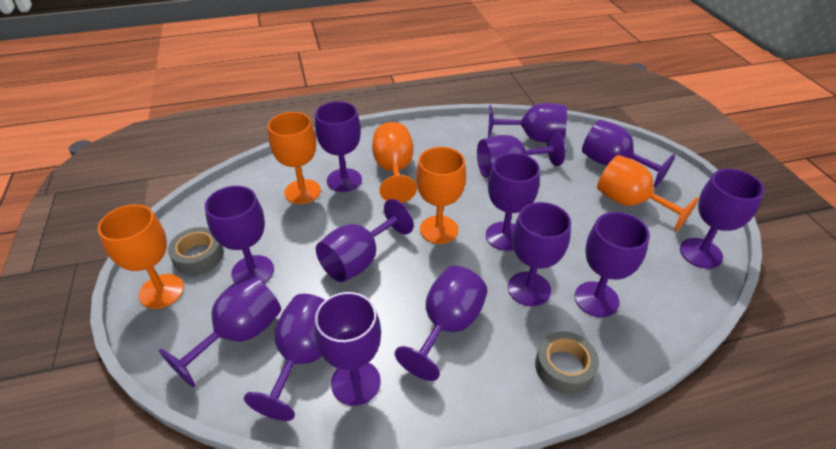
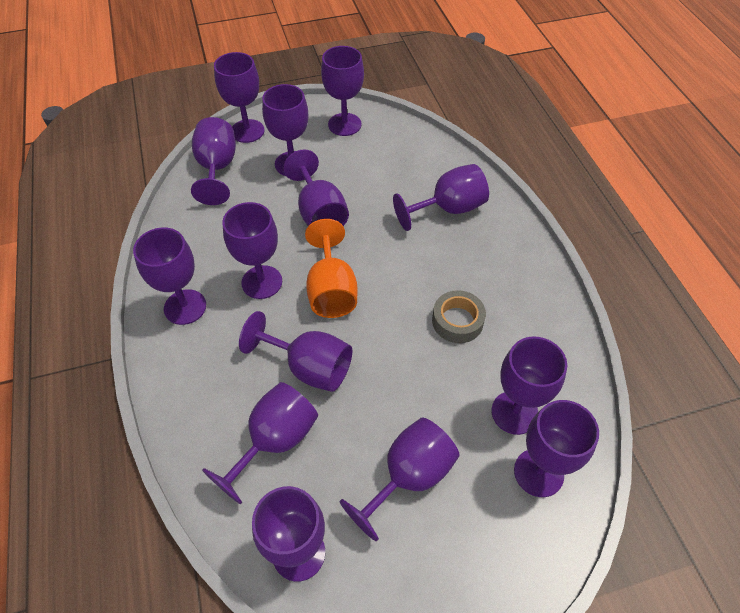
grey tape: 2 -> 1
orange goblet: 5 -> 1

